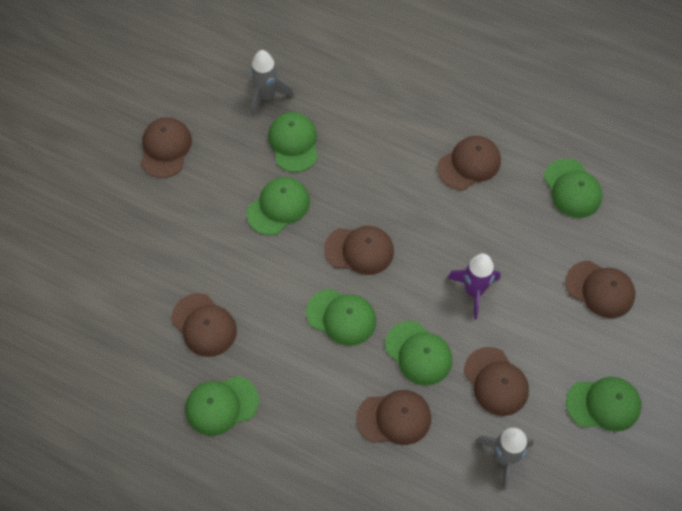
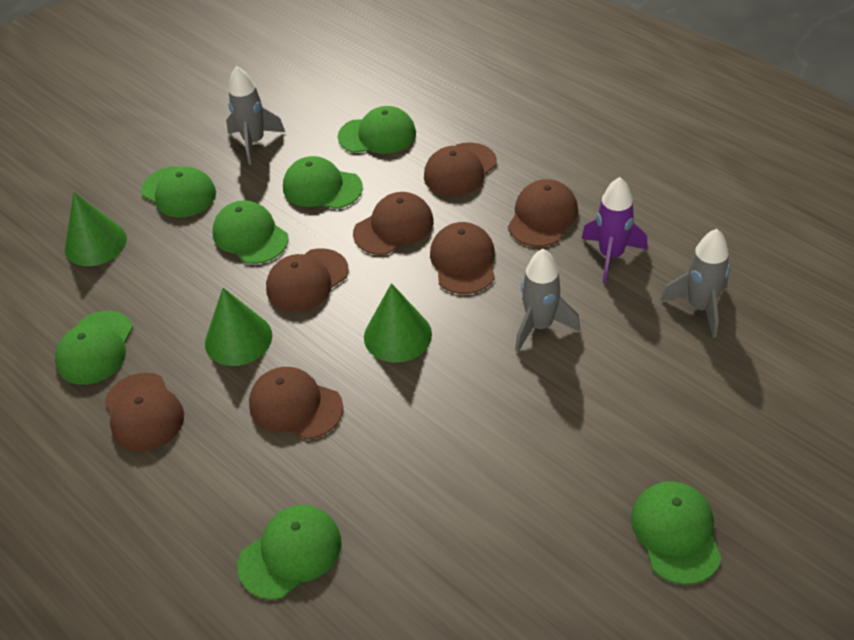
green cone: 0 -> 3
grey rocket: 2 -> 3

